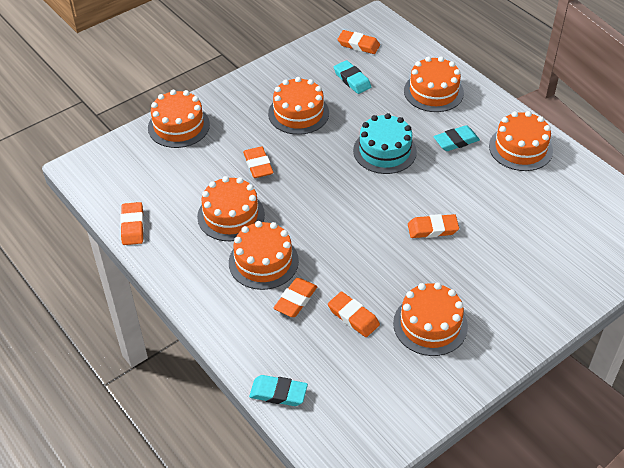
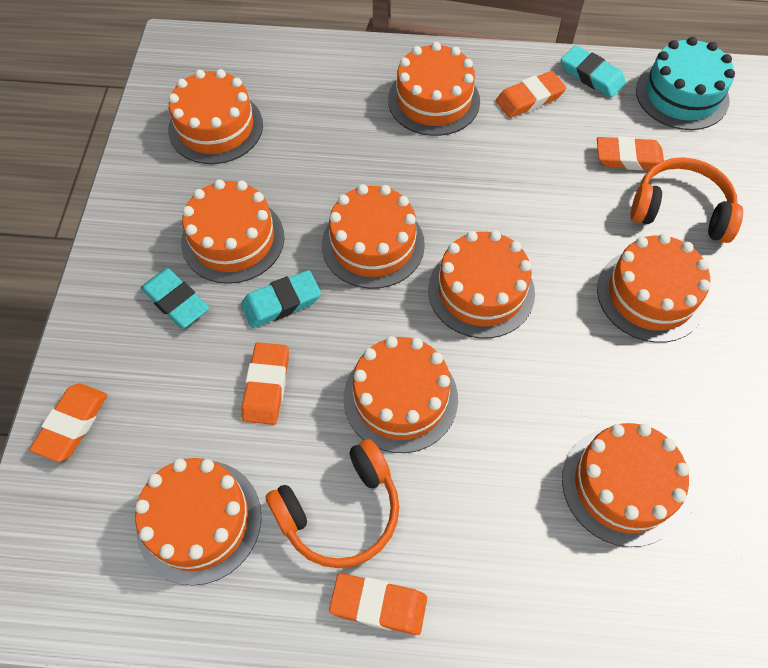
orange cake: 7 -> 9
orange eraser: 6 -> 5
orange headphones: 0 -> 2

